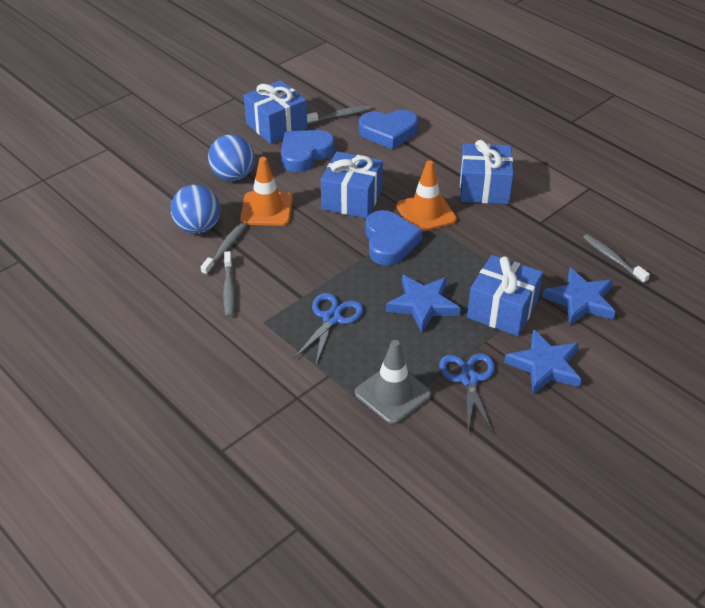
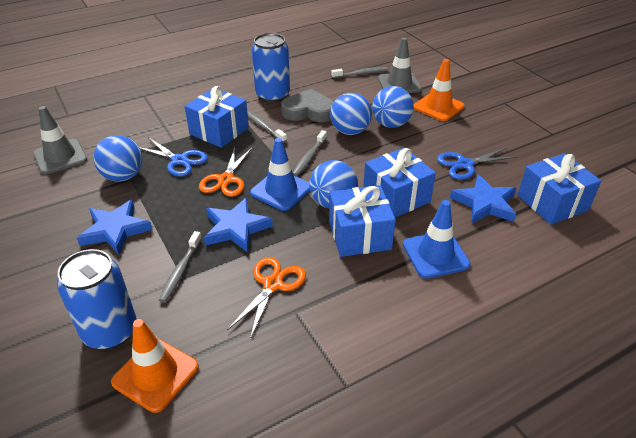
blue ball: 2 -> 4
blue can: 0 -> 2
blue heart: 3 -> 0
blue traffic cone: 0 -> 2
grey heart: 0 -> 1
grey traffic cone: 1 -> 2
orange scissors: 0 -> 2

